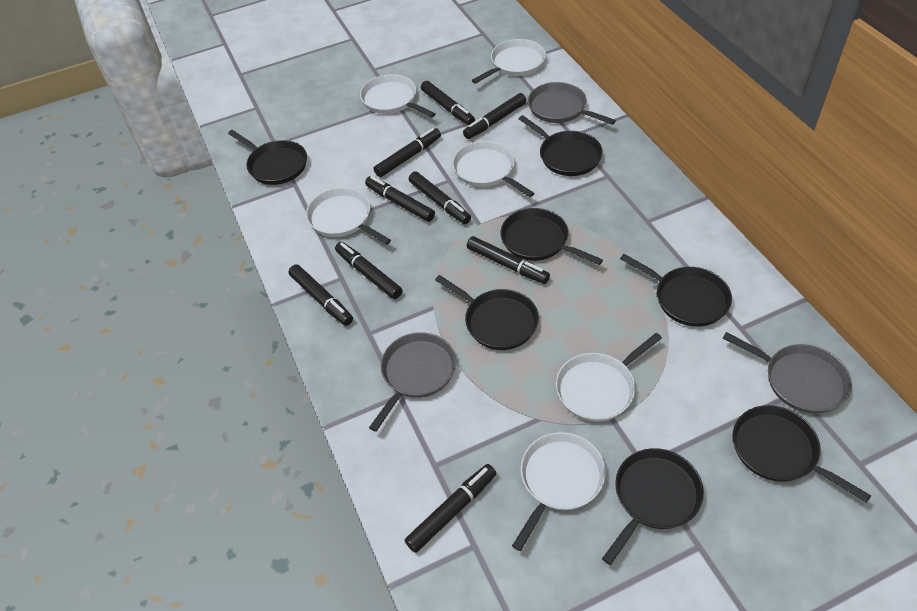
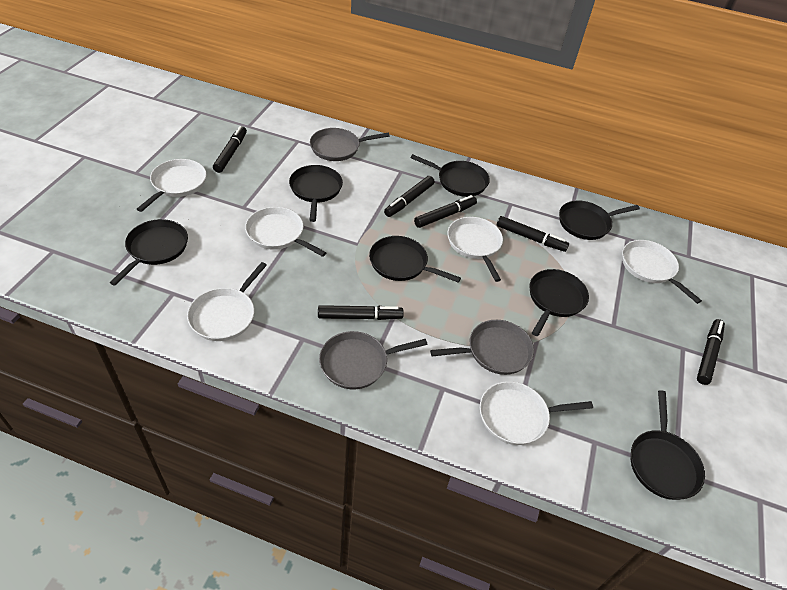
black marker: 9 -> 6

